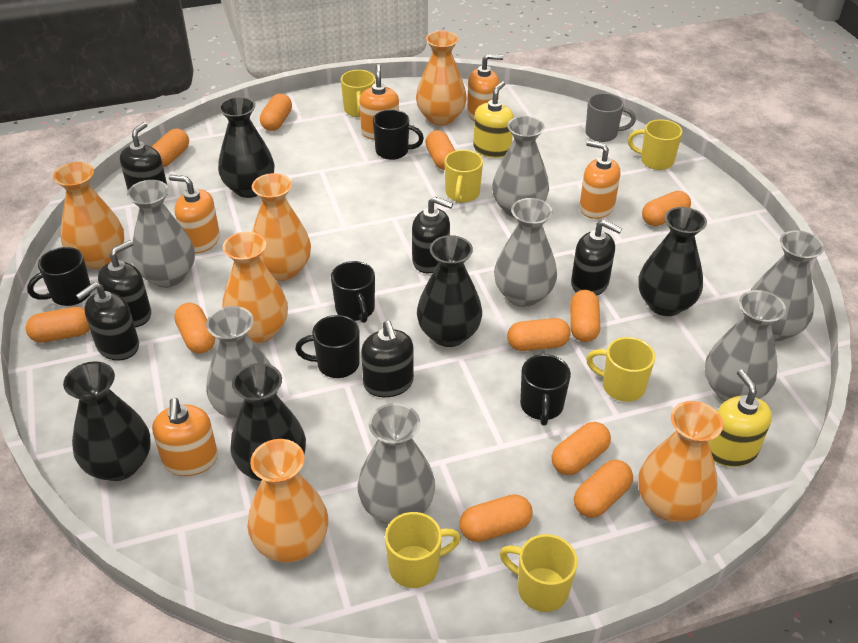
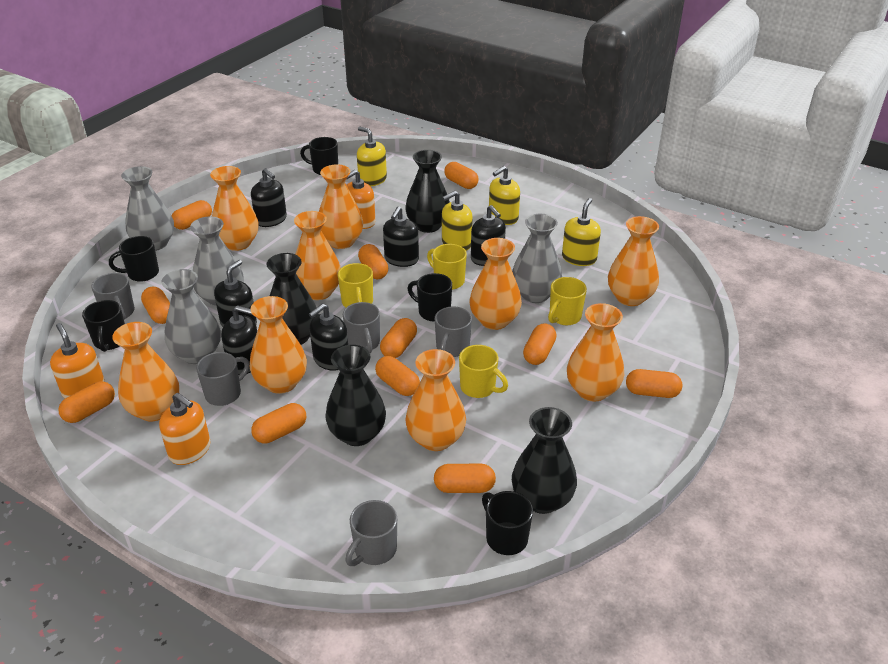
black vase: 5 -> 4
grey mug: 1 -> 5
grey vase: 7 -> 4
orange soap dispenser: 5 -> 3
orange vase: 6 -> 9
yellow mug: 6 -> 4
yellow soap dispenser: 2 -> 4

